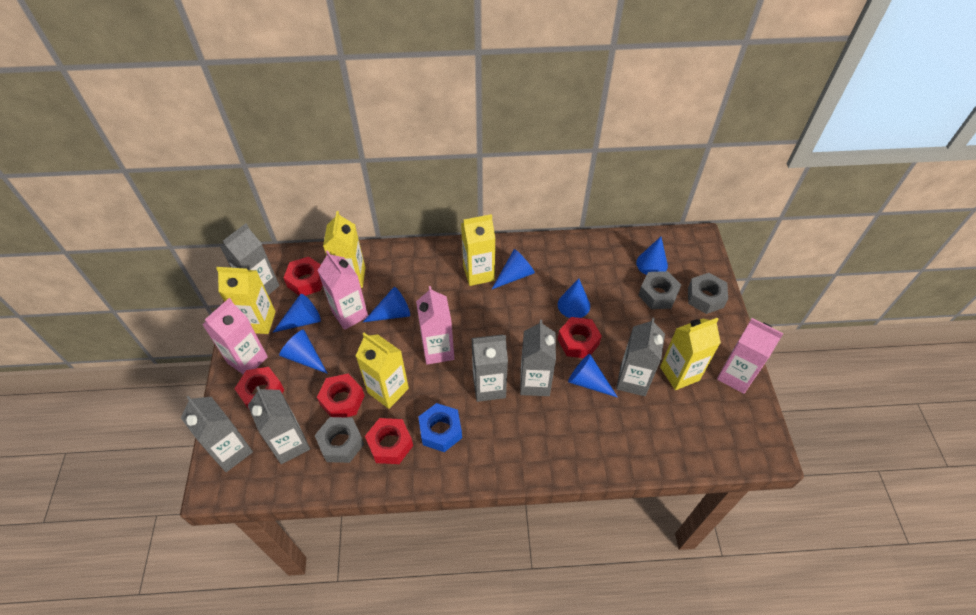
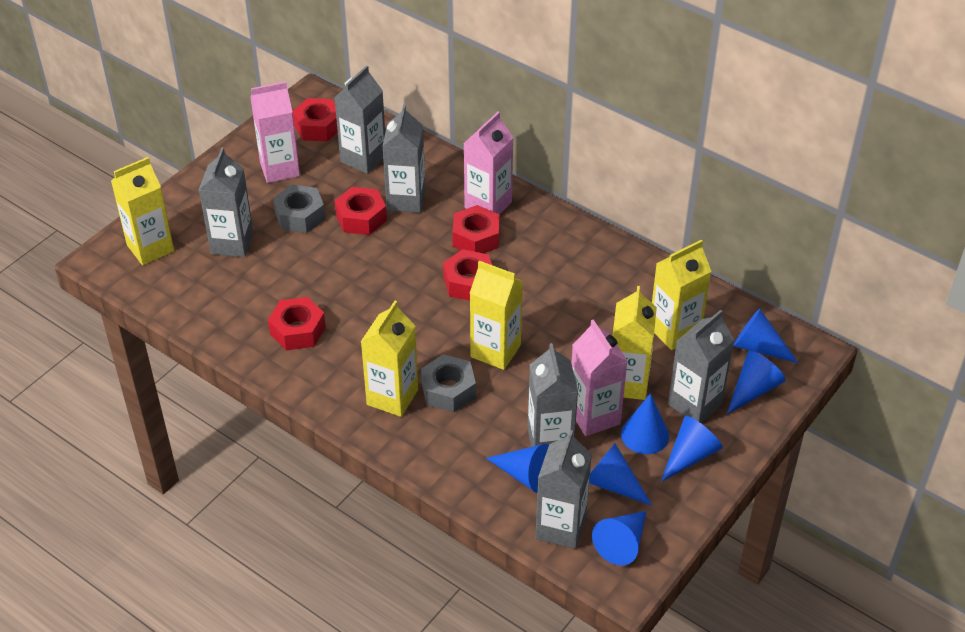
blue nut: 1 -> 0
grey nut: 3 -> 2
pink carton: 4 -> 3

